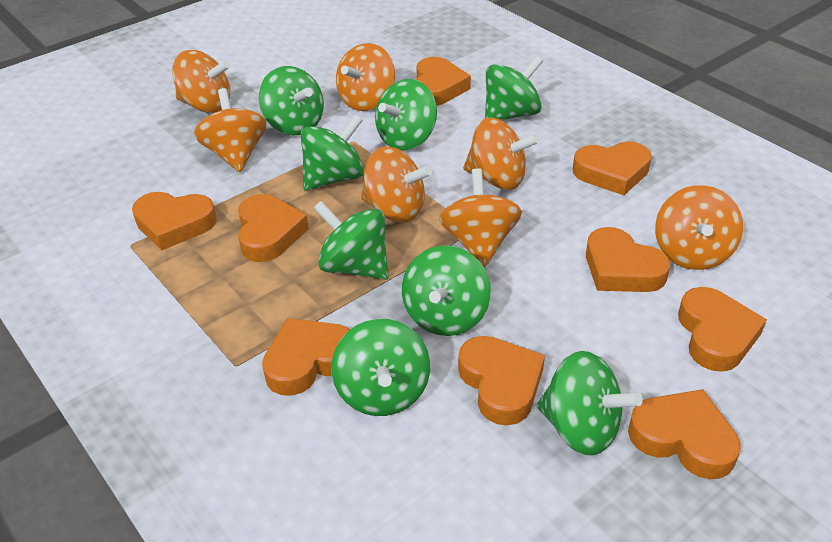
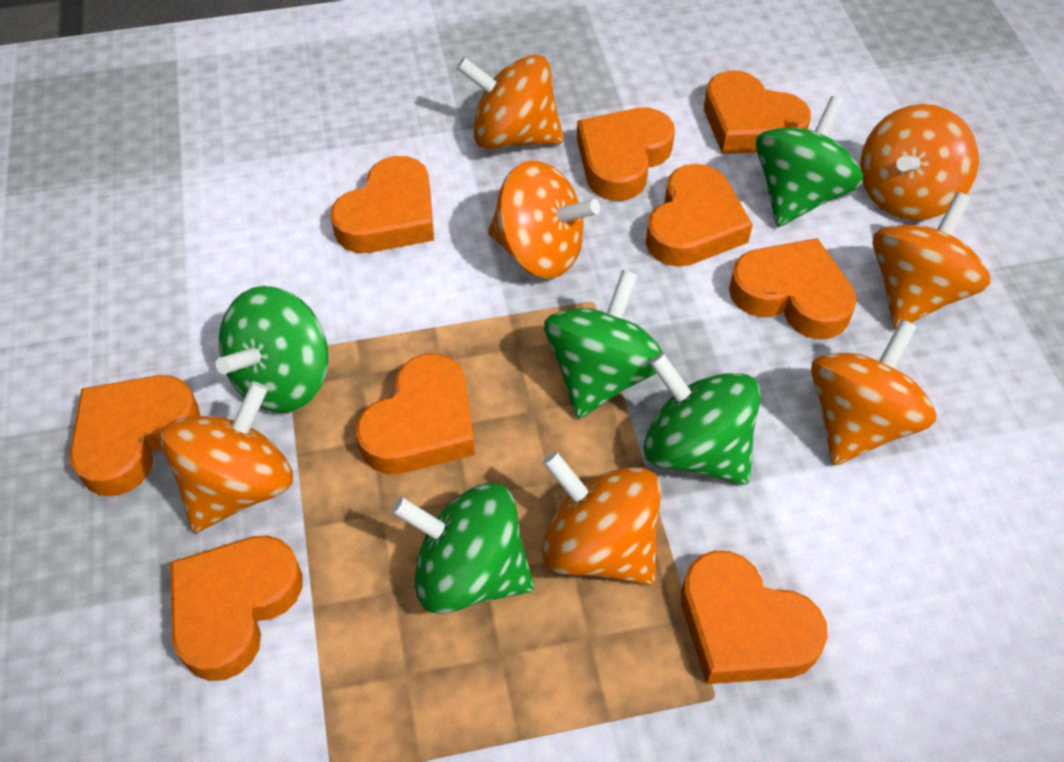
green spinning top: 8 -> 5

